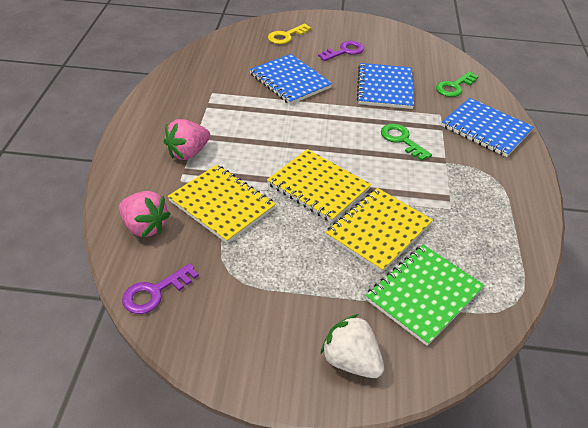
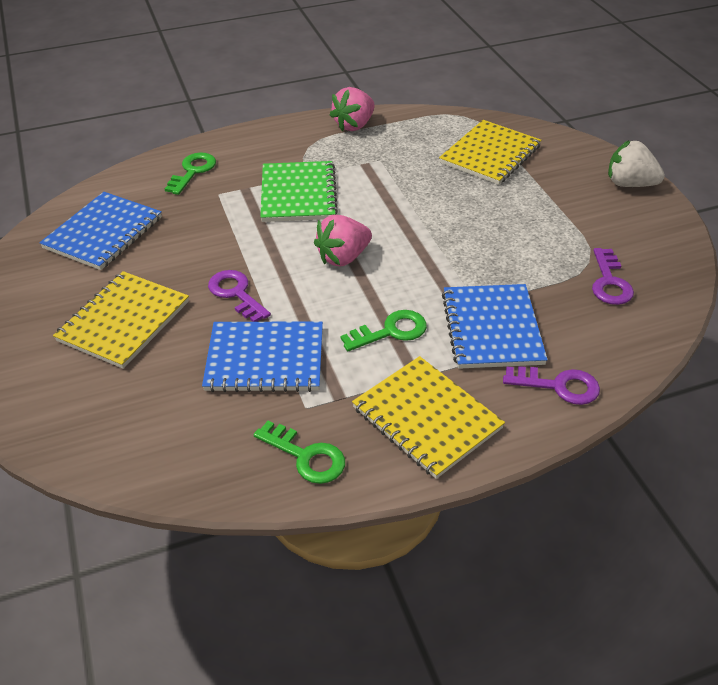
green key: 2 -> 3
purple key: 2 -> 3
yellow key: 1 -> 0

